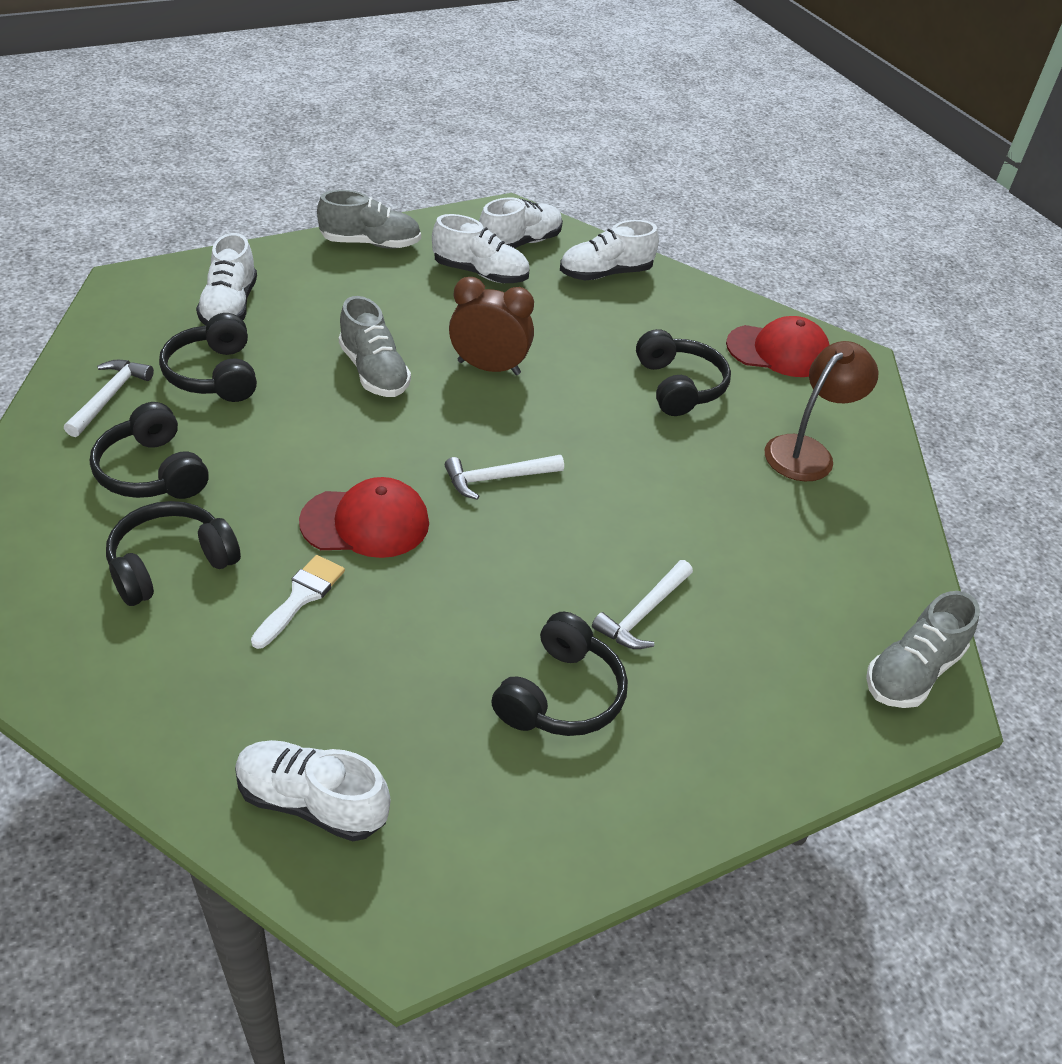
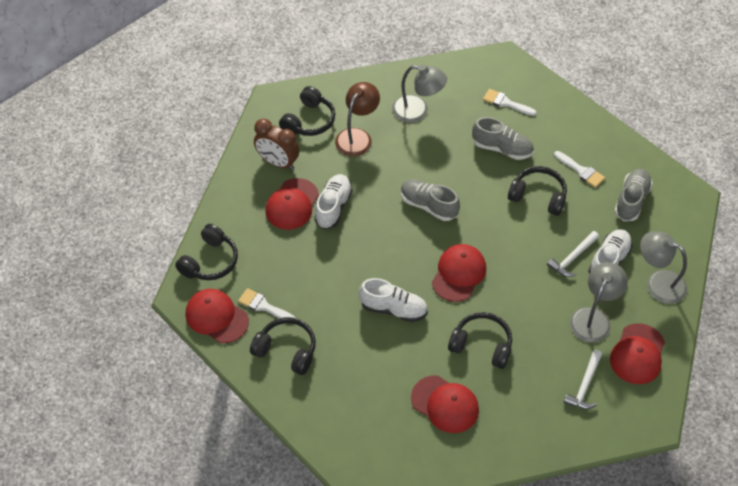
grey lamp: 0 -> 3
red cap: 2 -> 5
white brush: 1 -> 3
white hammer: 3 -> 2
white shoe: 5 -> 3

